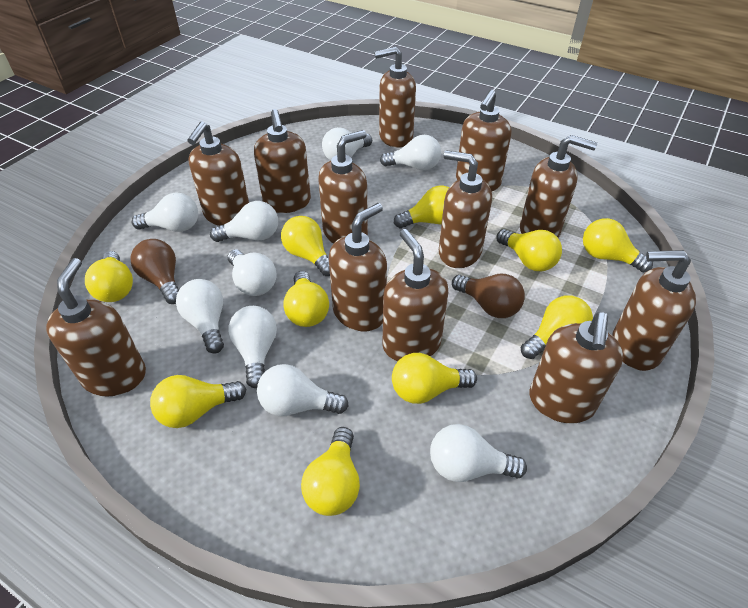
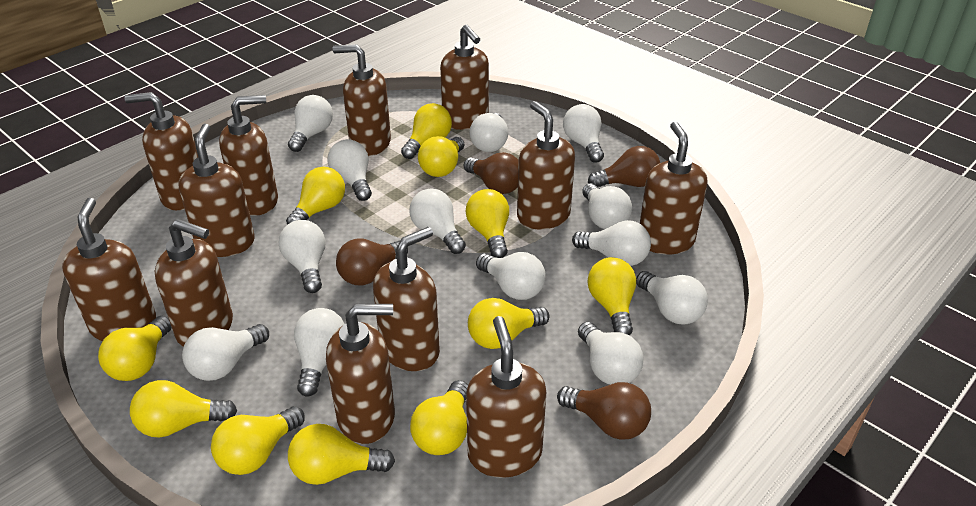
brown light bulb: 2 -> 4
white light bulb: 9 -> 13
yellow light bulb: 10 -> 11

